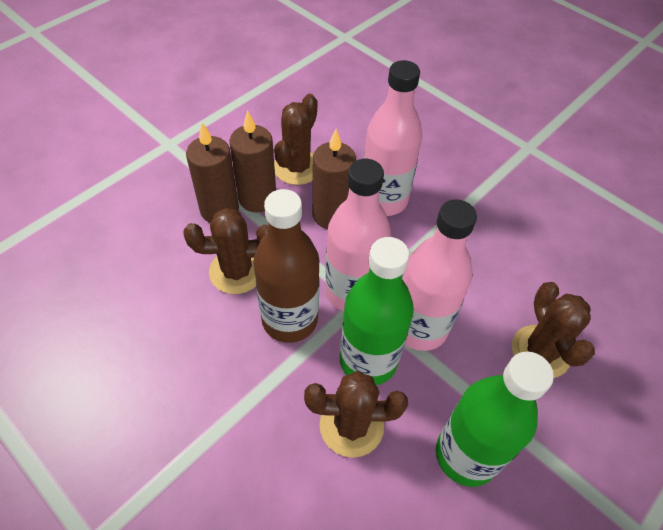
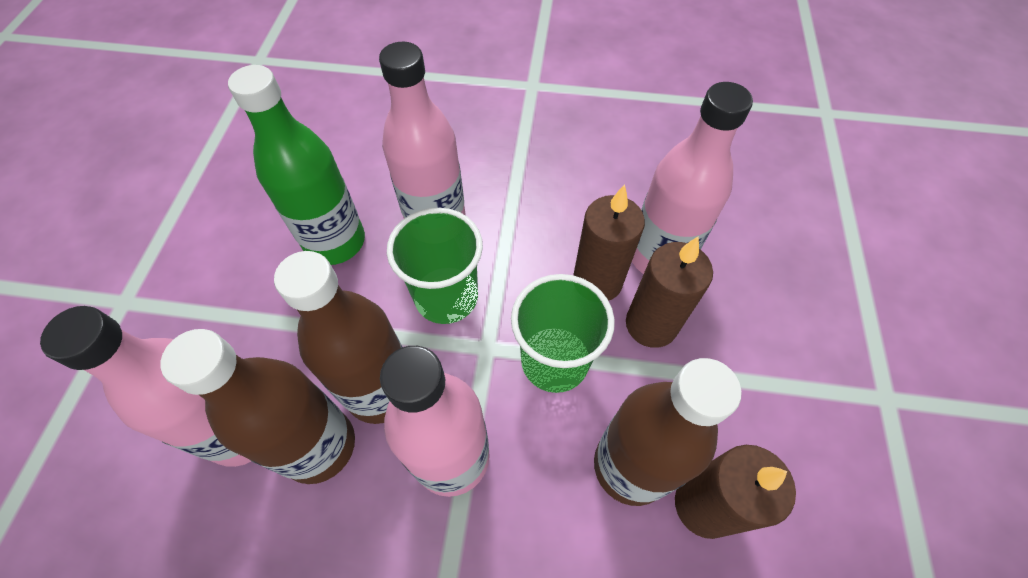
brown bottle: 1 -> 3
brown cactus: 4 -> 0
green bottle: 2 -> 1
green cup: 0 -> 2
pink bottle: 3 -> 4

